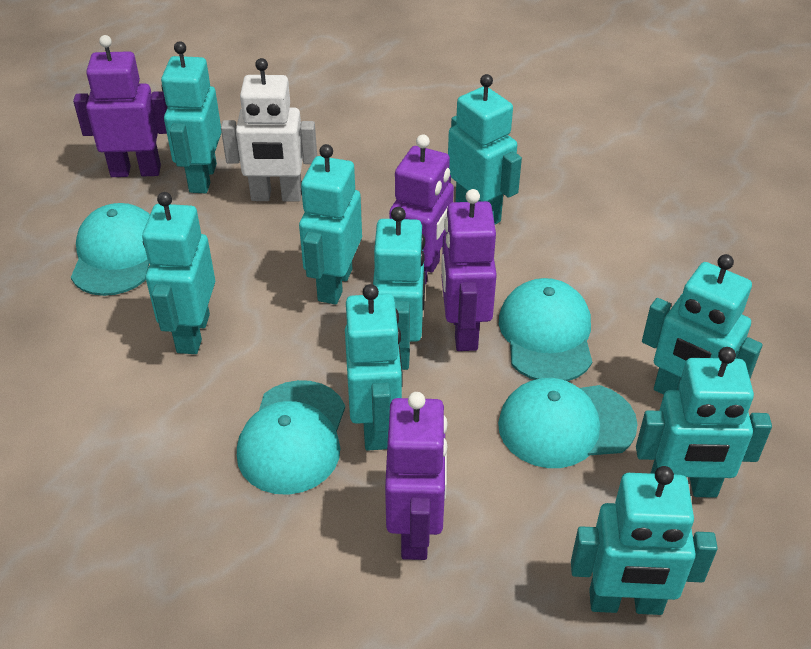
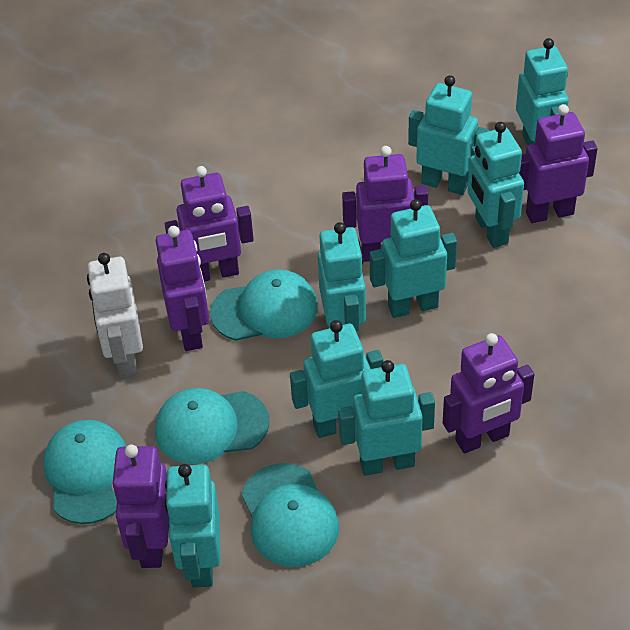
purple robot: 4 -> 6
turquoise robot: 9 -> 8

